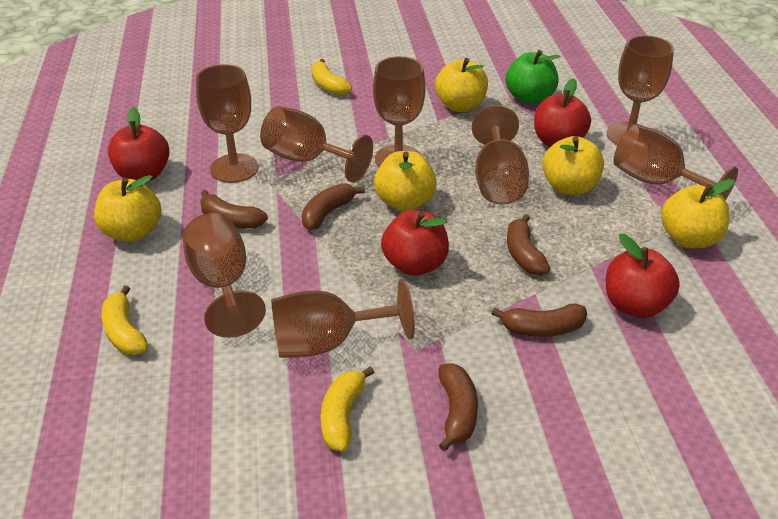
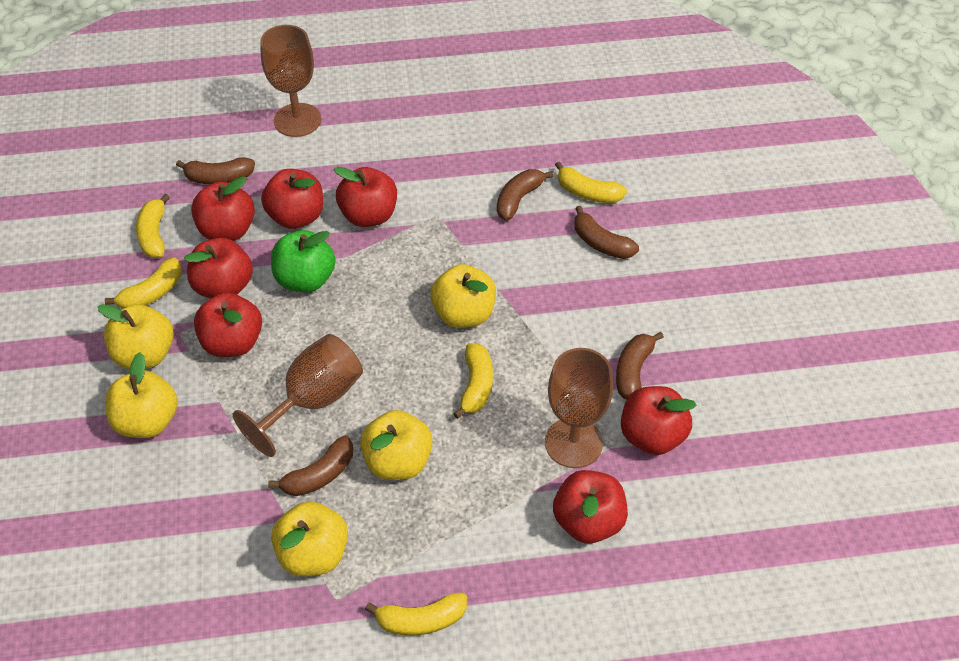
brown goblet: 8 -> 3
red apple: 4 -> 7
yellow banana: 3 -> 5

